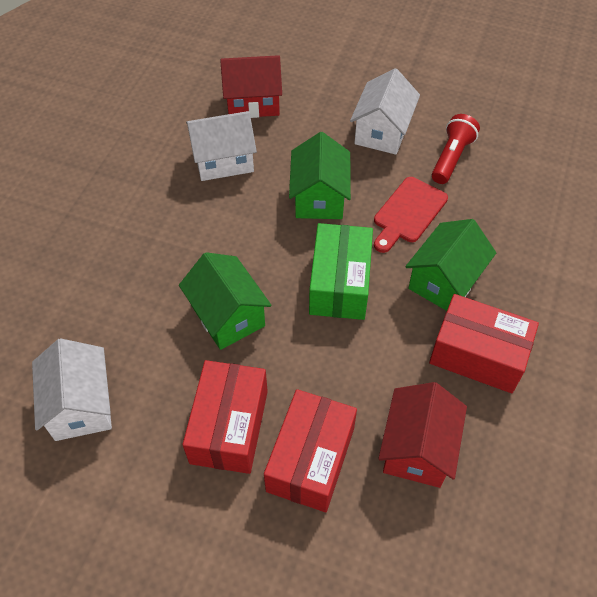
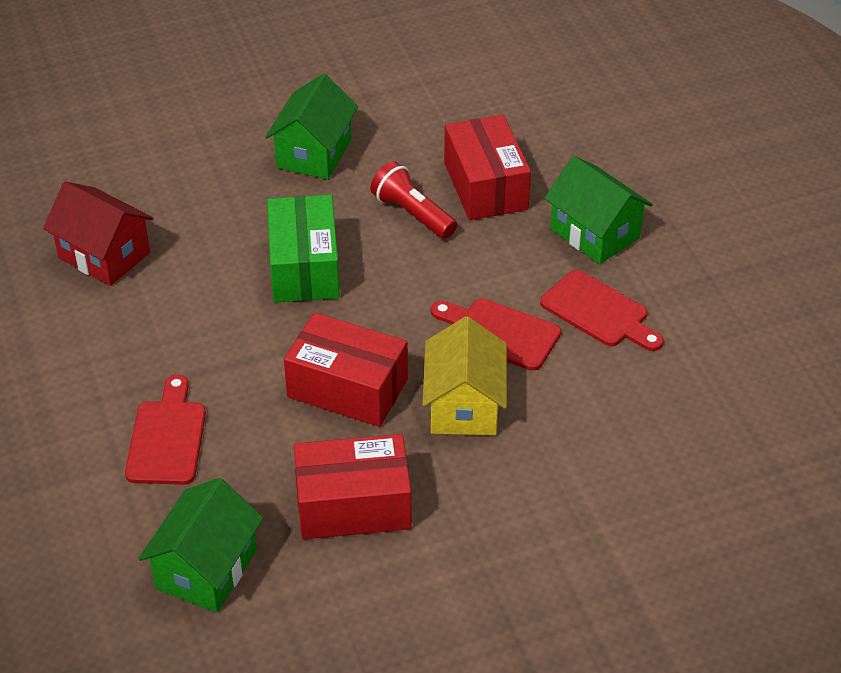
red cutting board: 1 -> 3
red house: 2 -> 1
white house: 3 -> 0
yellow house: 0 -> 1

